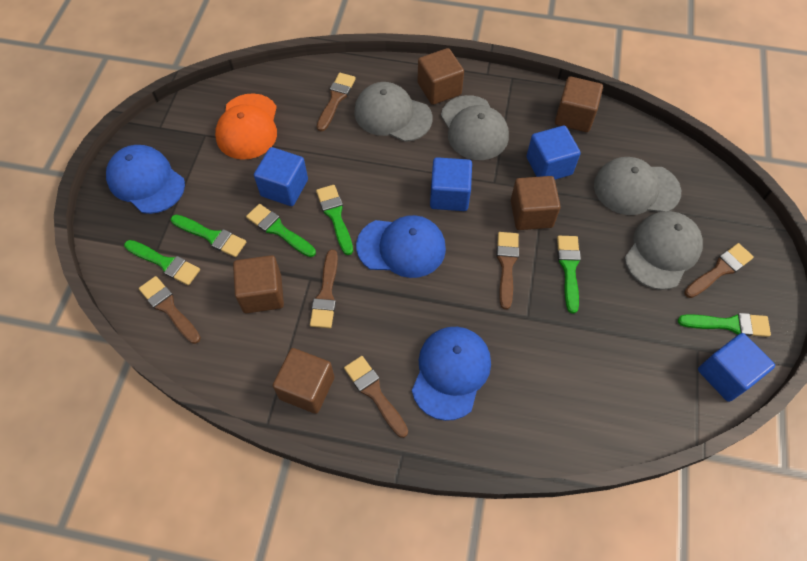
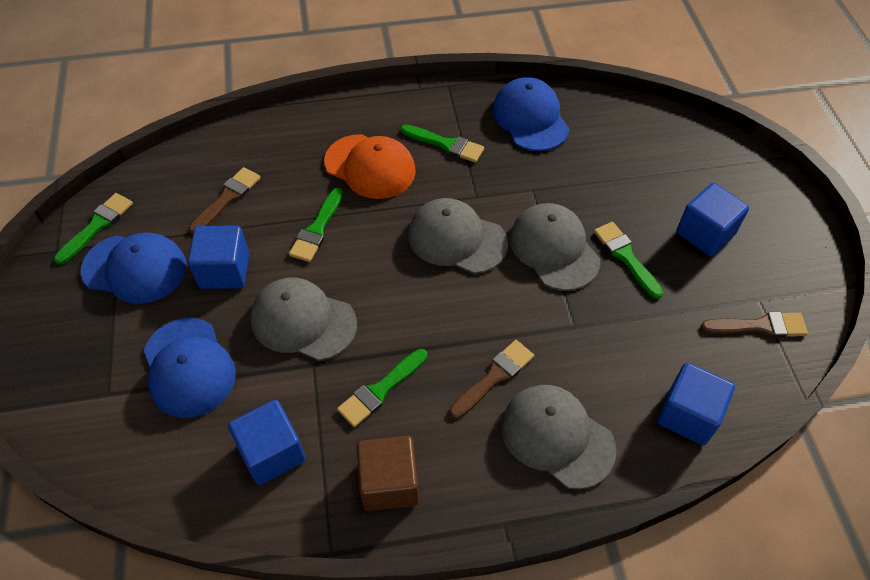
brown brush: 6 -> 3
brown cube: 5 -> 1
green brush: 6 -> 5

